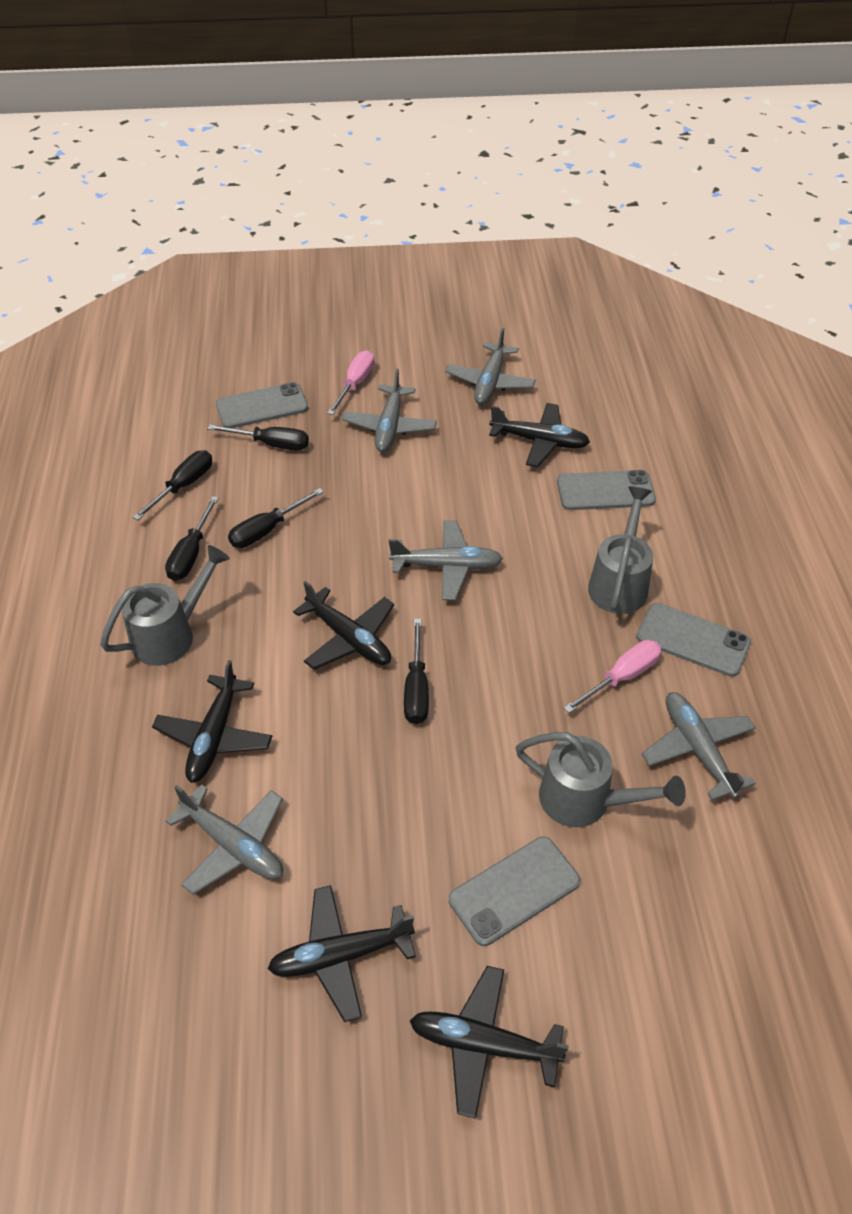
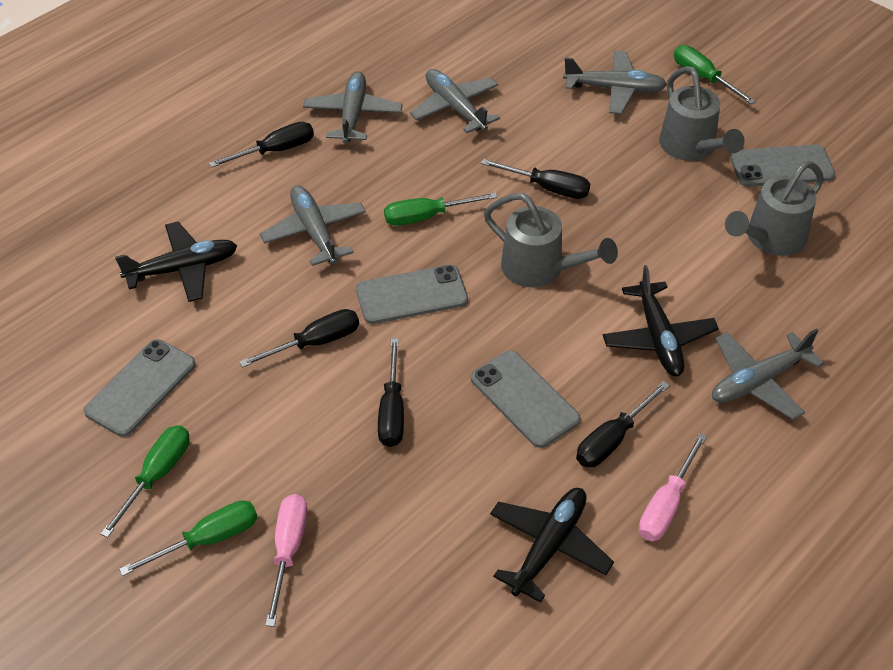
black plane: 5 -> 3
green screwdriver: 0 -> 4

